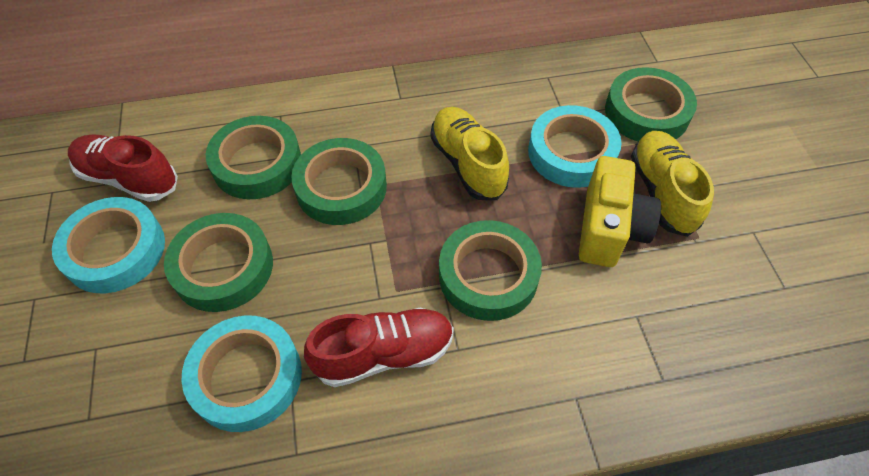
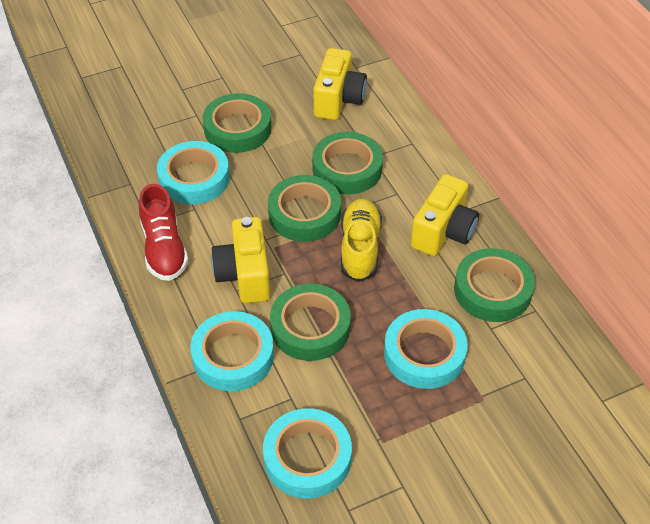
red shoe: 2 -> 1
turquoise tape: 3 -> 4
yellow camera: 1 -> 3
yellow shoe: 2 -> 1

